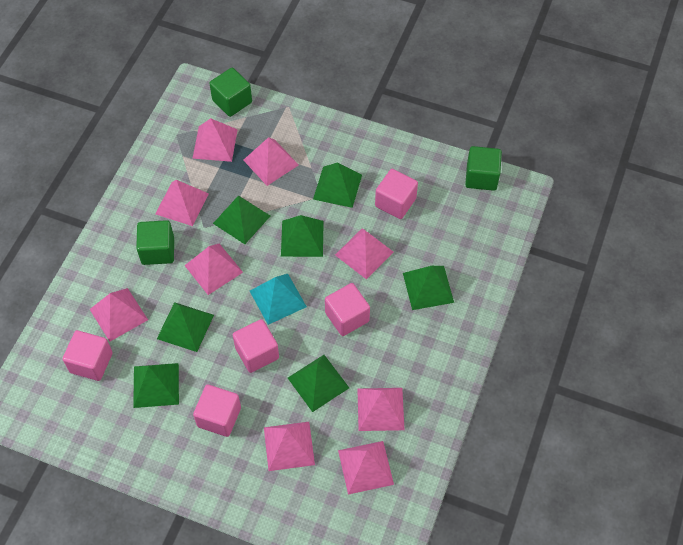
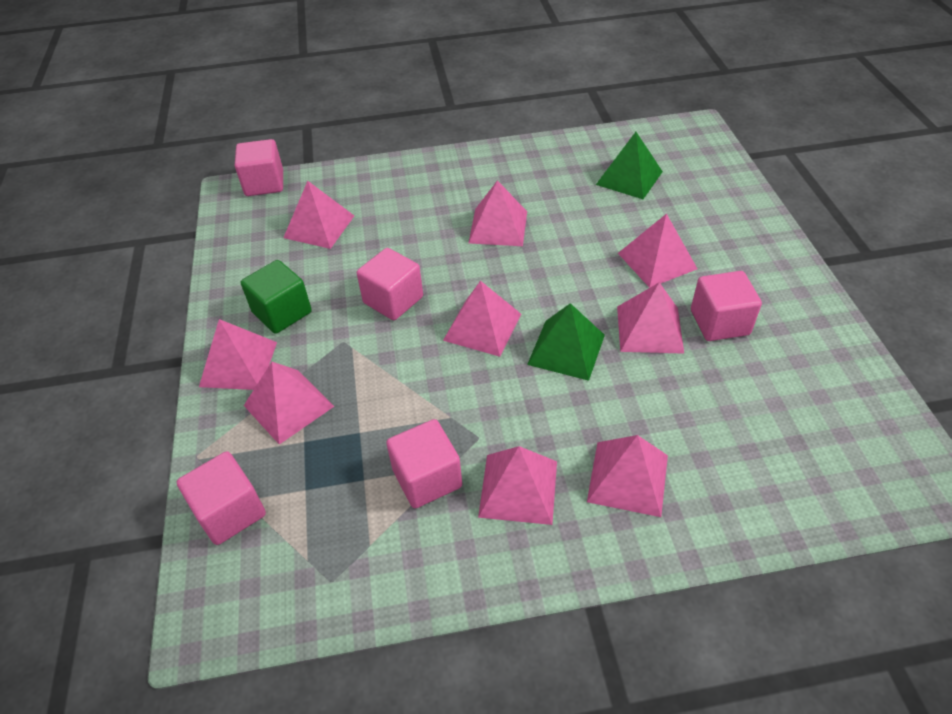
green cube: 3 -> 1
green pyramid: 7 -> 2
turquoise pyramid: 1 -> 0

